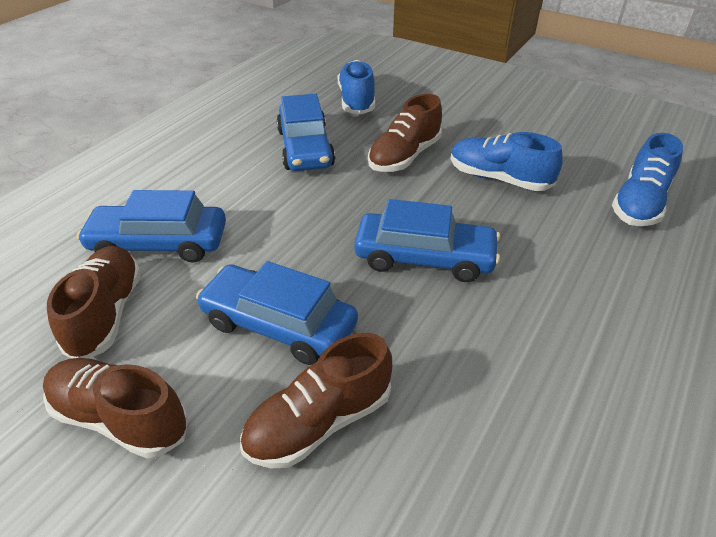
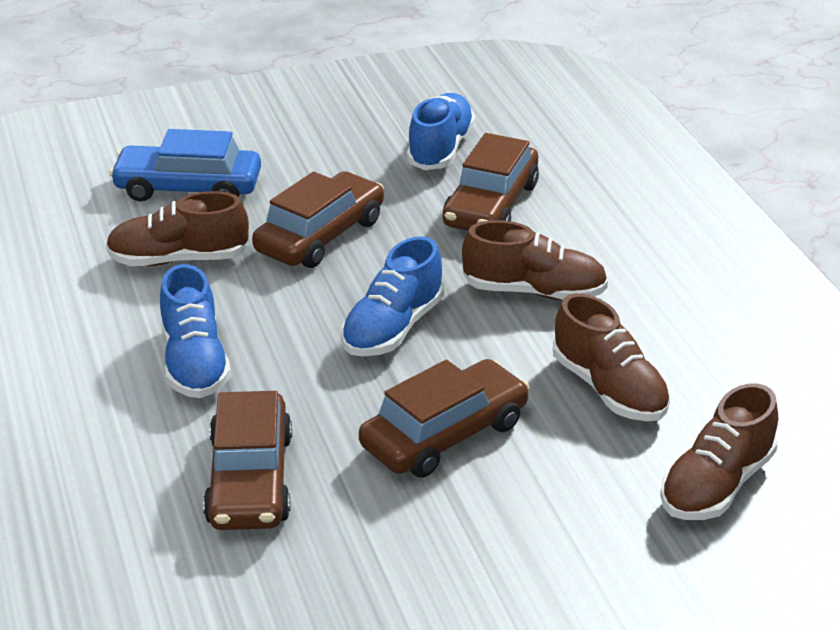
blue car: 4 -> 1
brown car: 0 -> 4

